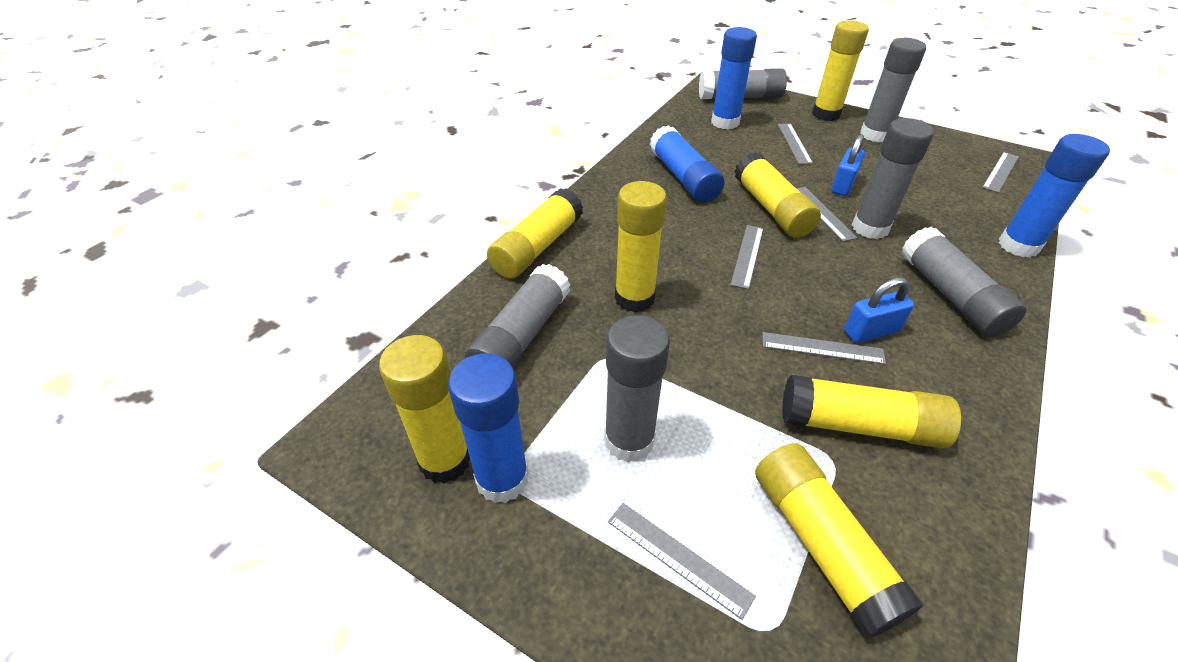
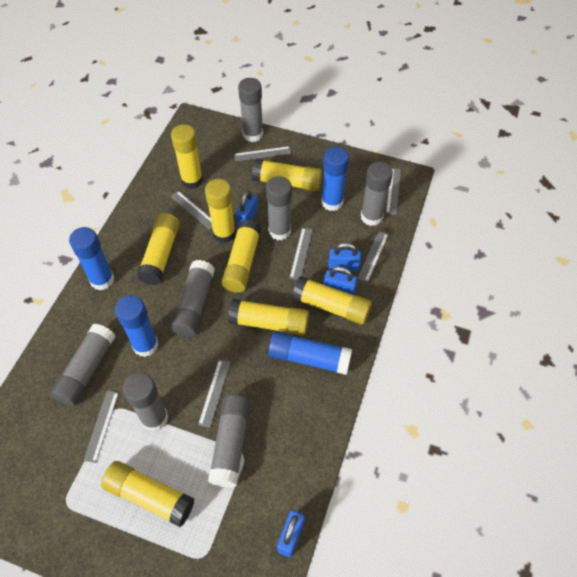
blue padlock: 2 -> 4
grey glue stick: 6 -> 7
grey ruler: 6 -> 7
yellow glue stick: 7 -> 8

